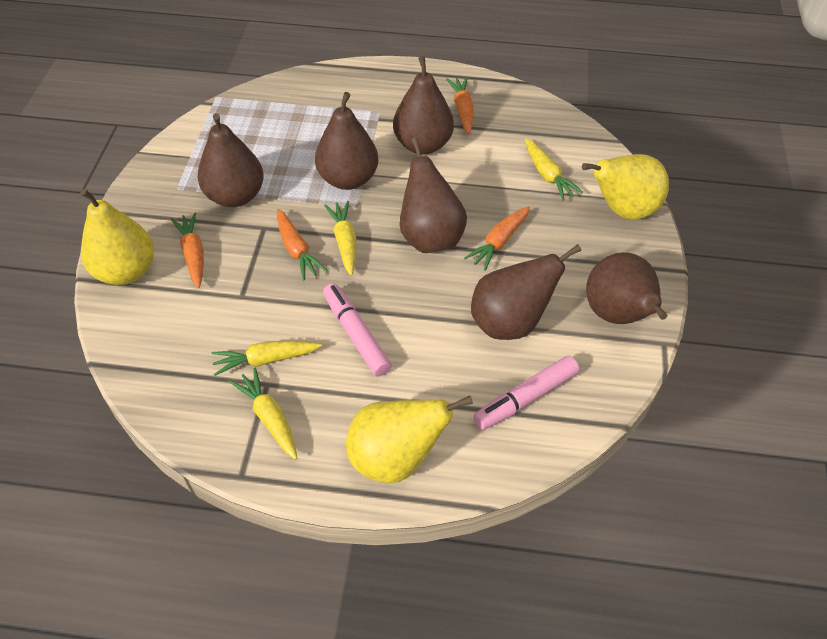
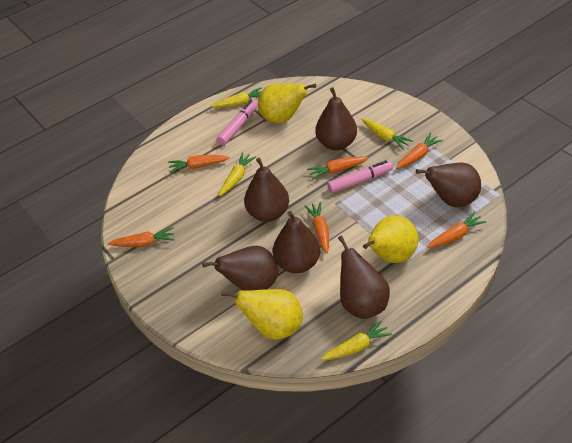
orange carrot: 4 -> 6

